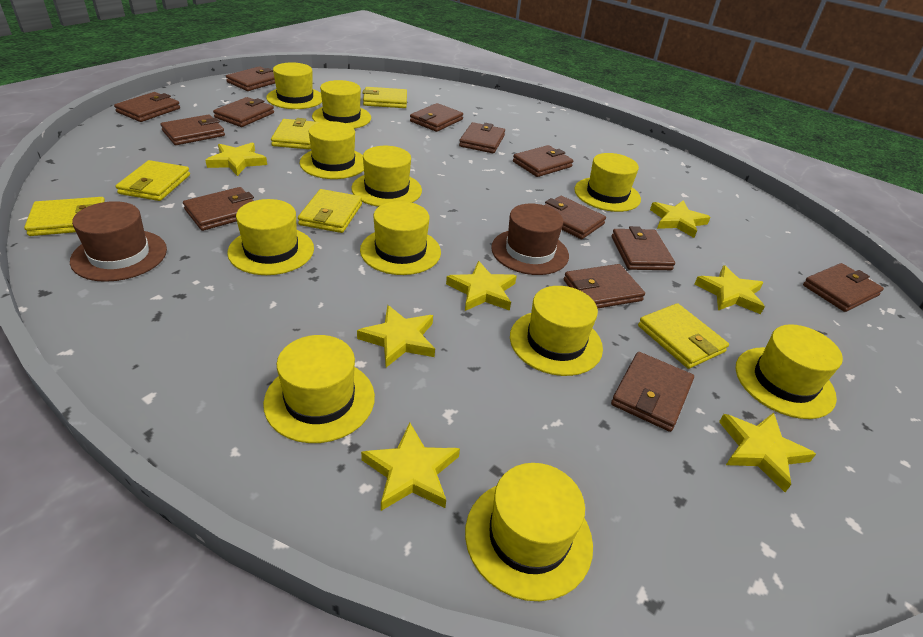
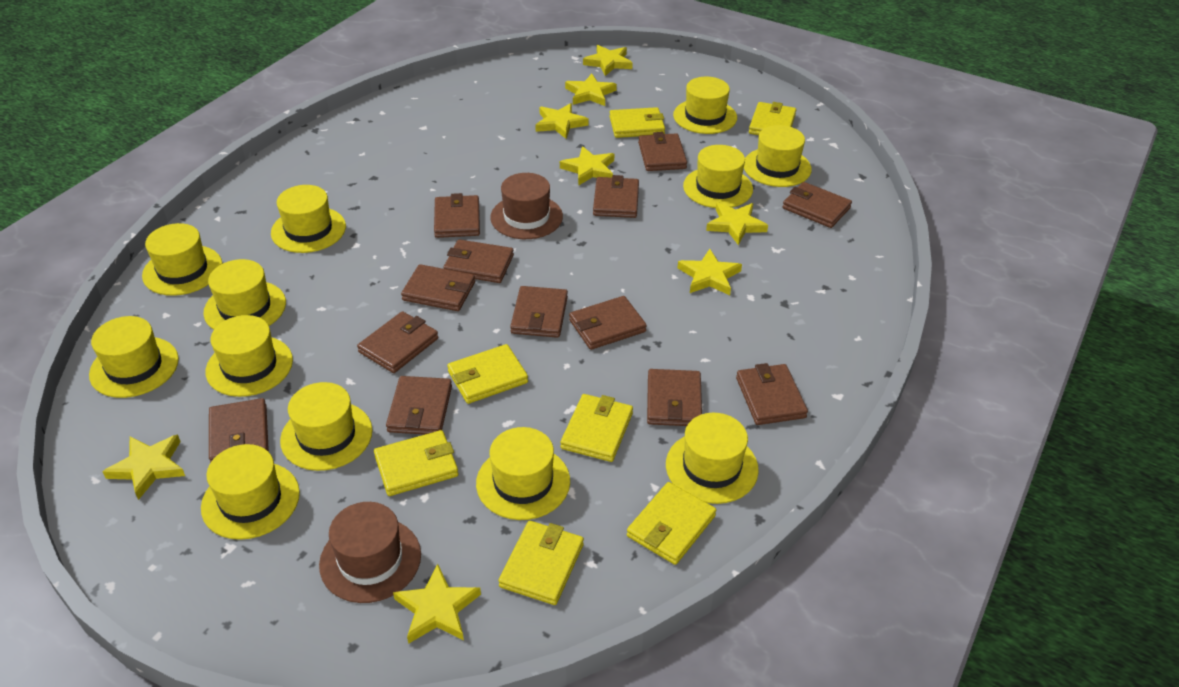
yellow hat: 11 -> 12
yellow star: 7 -> 8
yellow wallet: 6 -> 7

